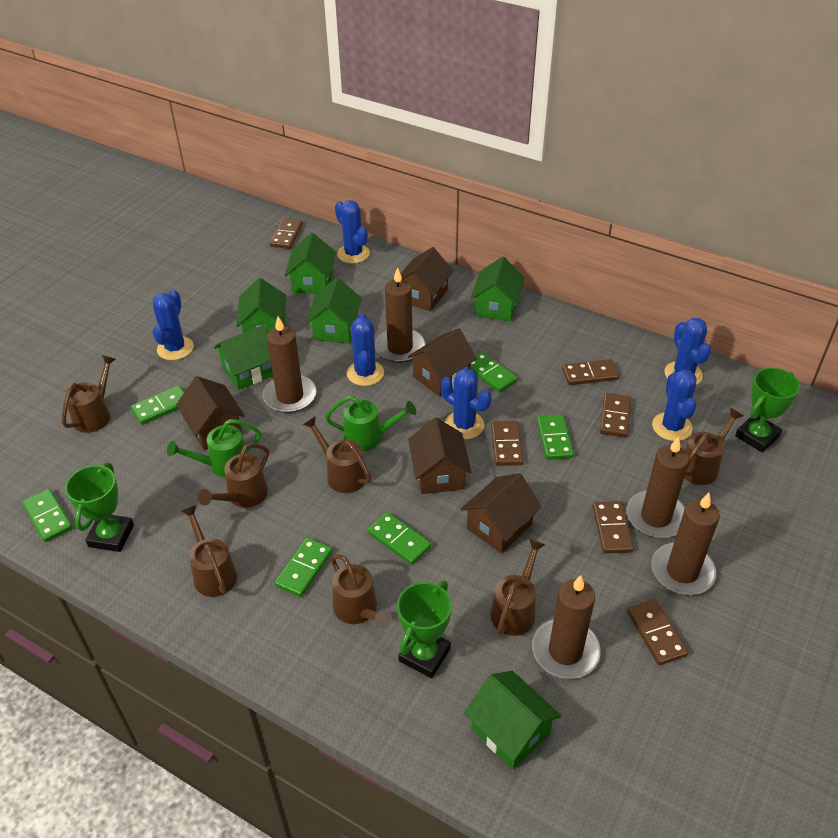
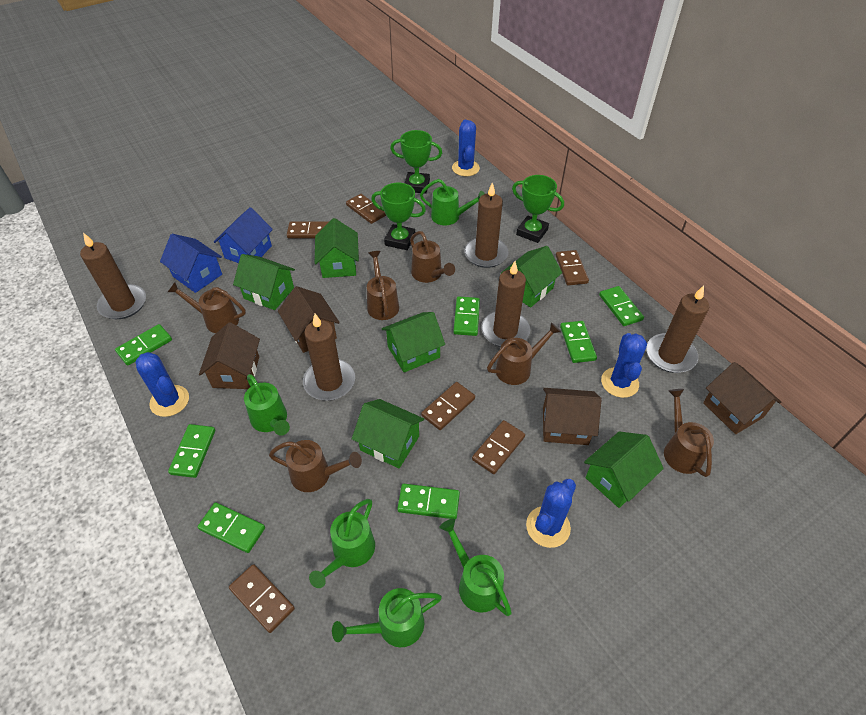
blue cactus: 6 -> 4
blue house: 0 -> 2
brown house: 5 -> 4
brown watering can: 7 -> 6
green domino: 6 -> 7
green watering can: 2 -> 5

